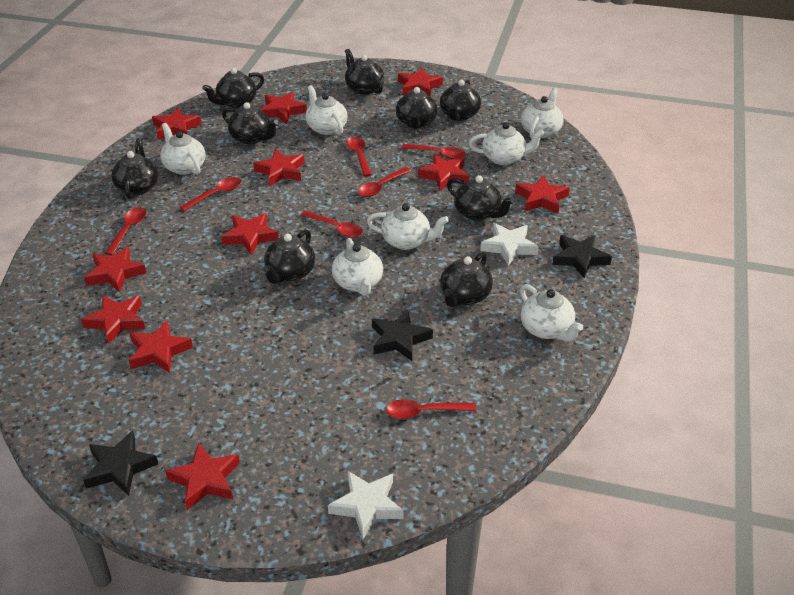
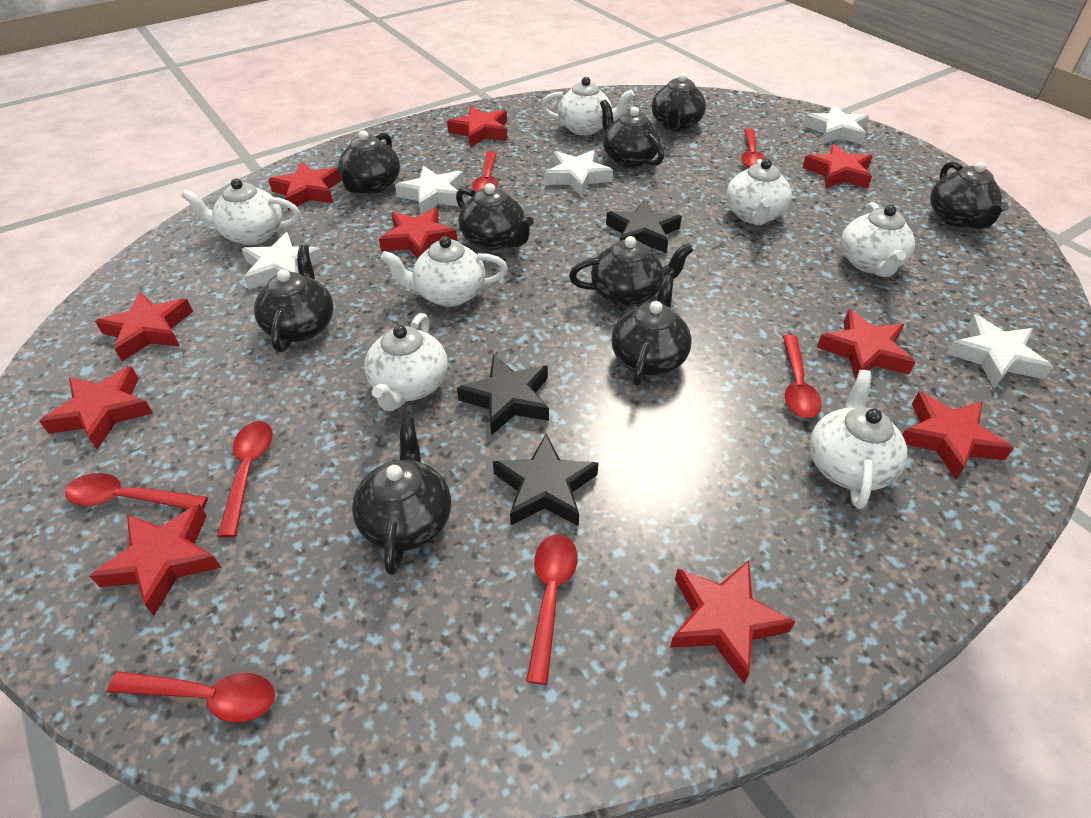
red star: 11 -> 10
white star: 2 -> 5

